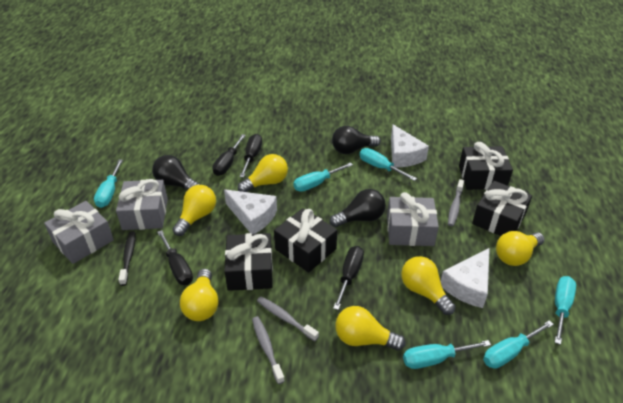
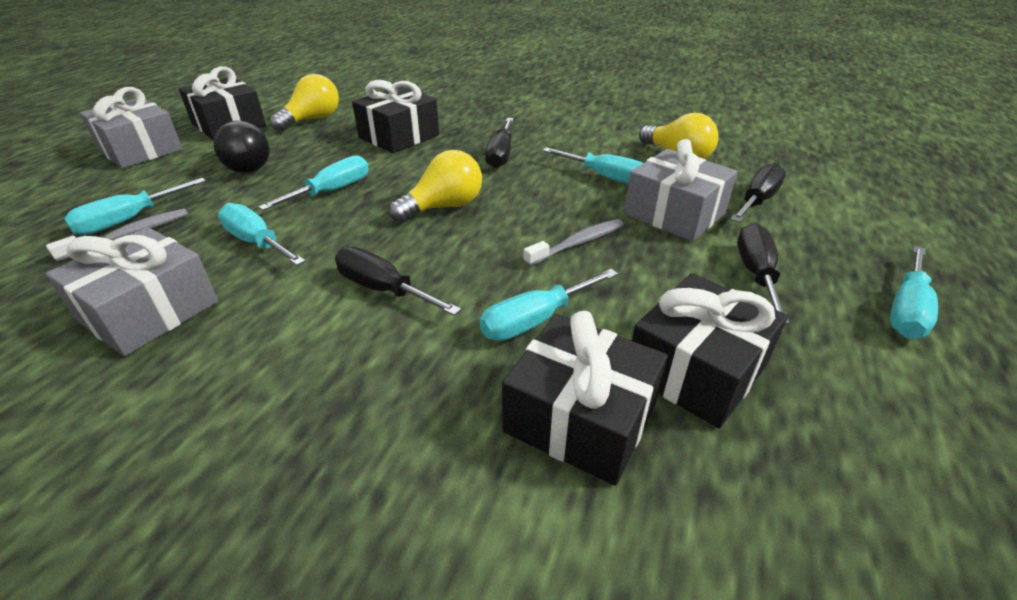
black light bulb: 3 -> 1
black toothbrush: 1 -> 0
grey toothbrush: 3 -> 2
white cheese: 3 -> 0
yellow light bulb: 6 -> 3

